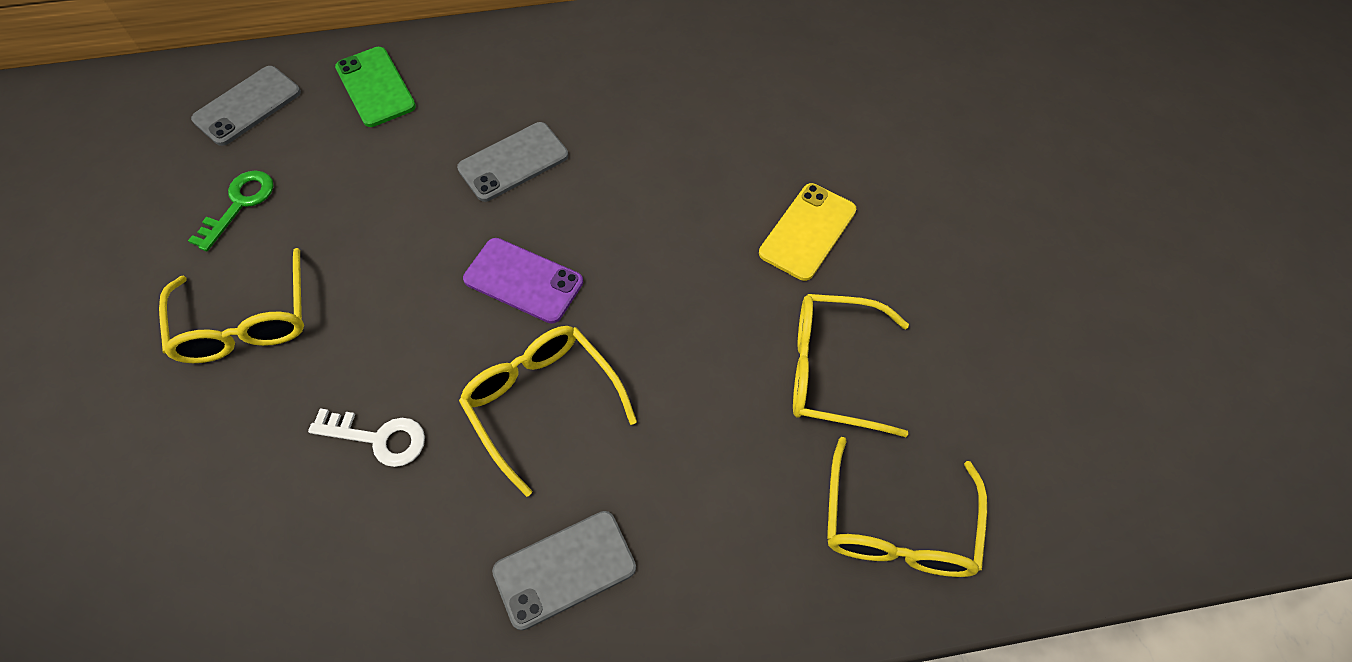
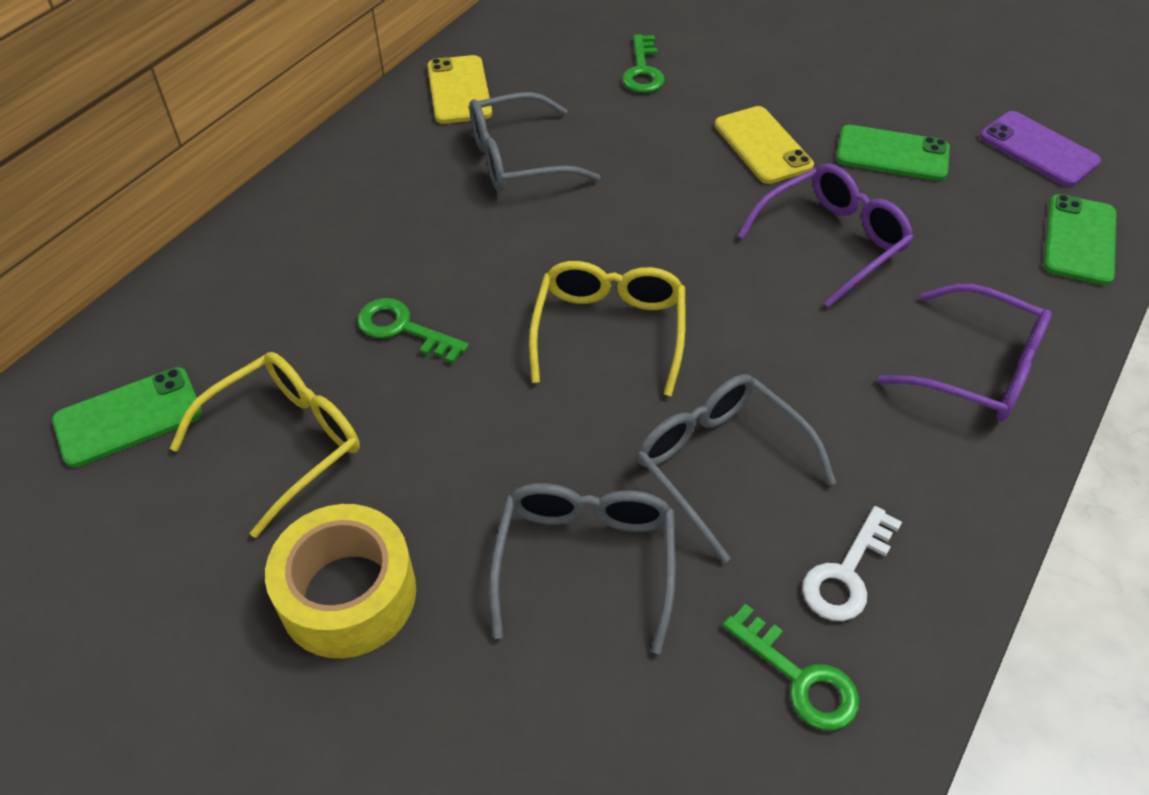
green key: 1 -> 3
green phone: 1 -> 3
grey glasses: 0 -> 3
grey phone: 3 -> 0
purple glasses: 0 -> 2
yellow glasses: 4 -> 2
yellow phone: 1 -> 2
yellow tape: 0 -> 1

